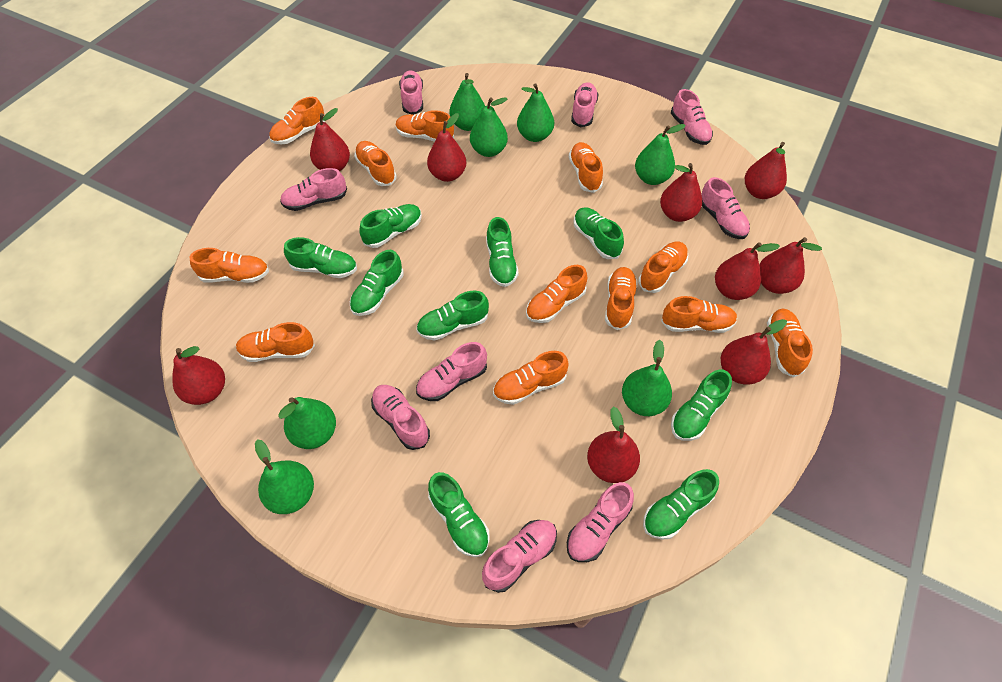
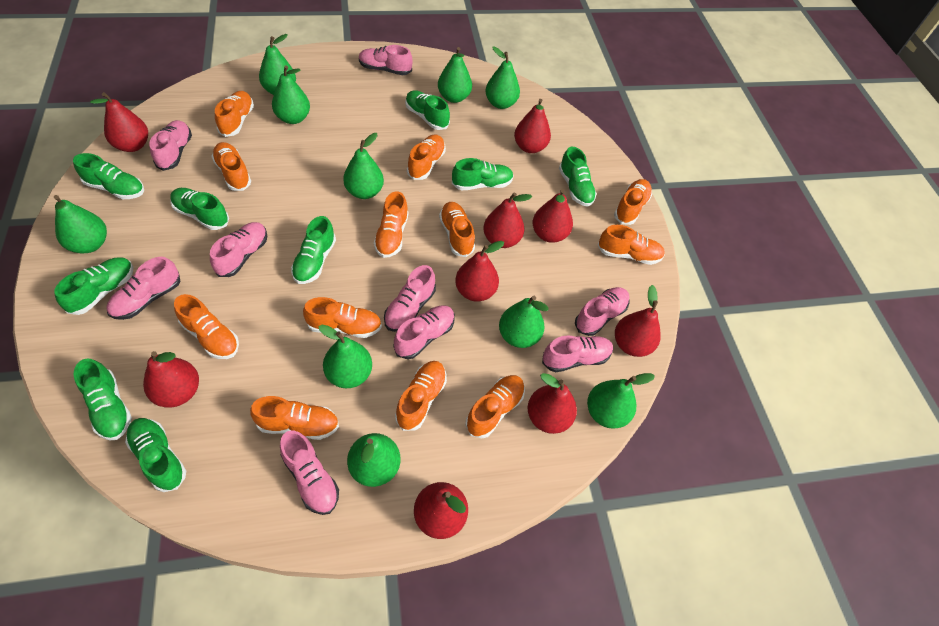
green pear: 7 -> 10

